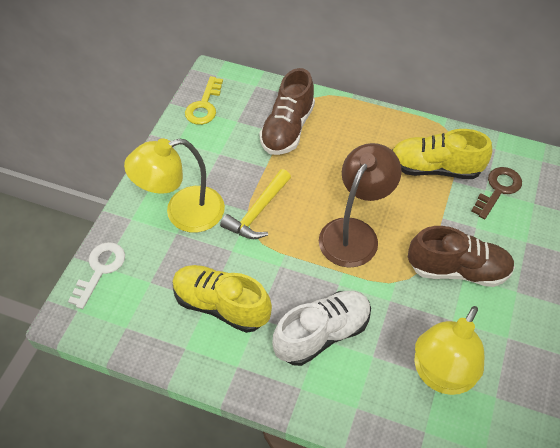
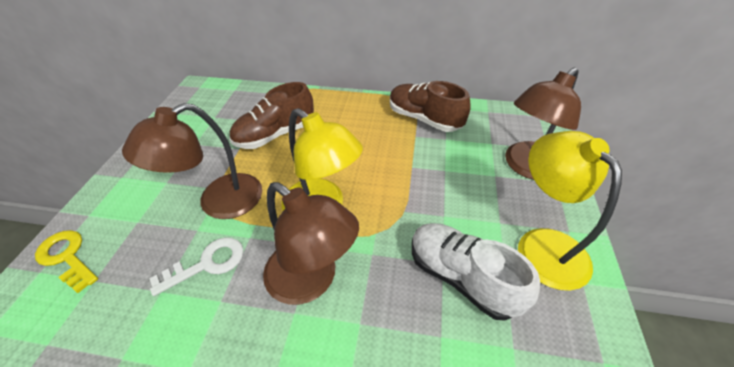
brown key: 1 -> 0
brown lamp: 1 -> 3
yellow hammer: 1 -> 0
yellow shoe: 2 -> 0

